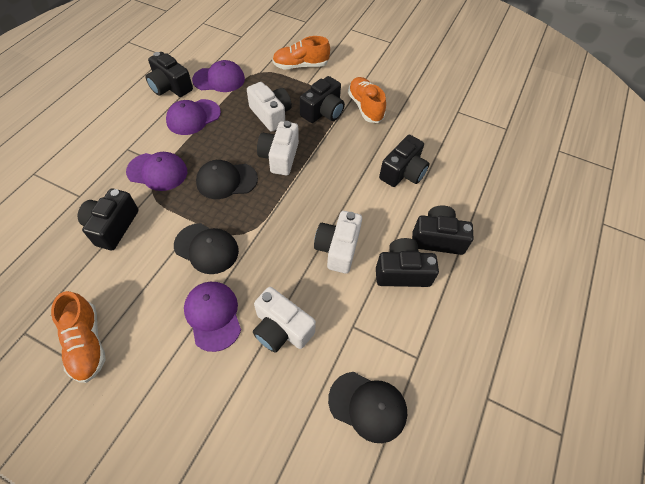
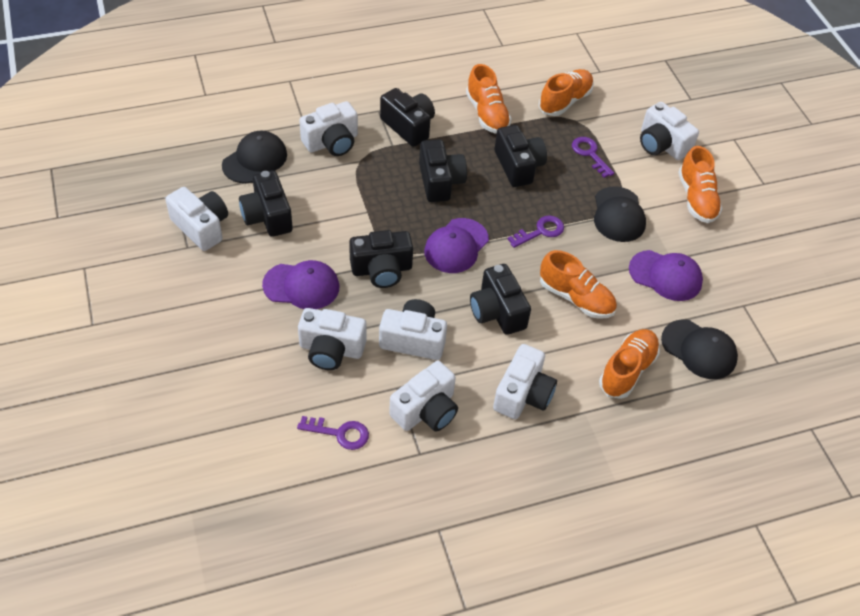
orange shoe: 3 -> 5
purple cap: 4 -> 3
purple key: 0 -> 3
white camera: 4 -> 7

